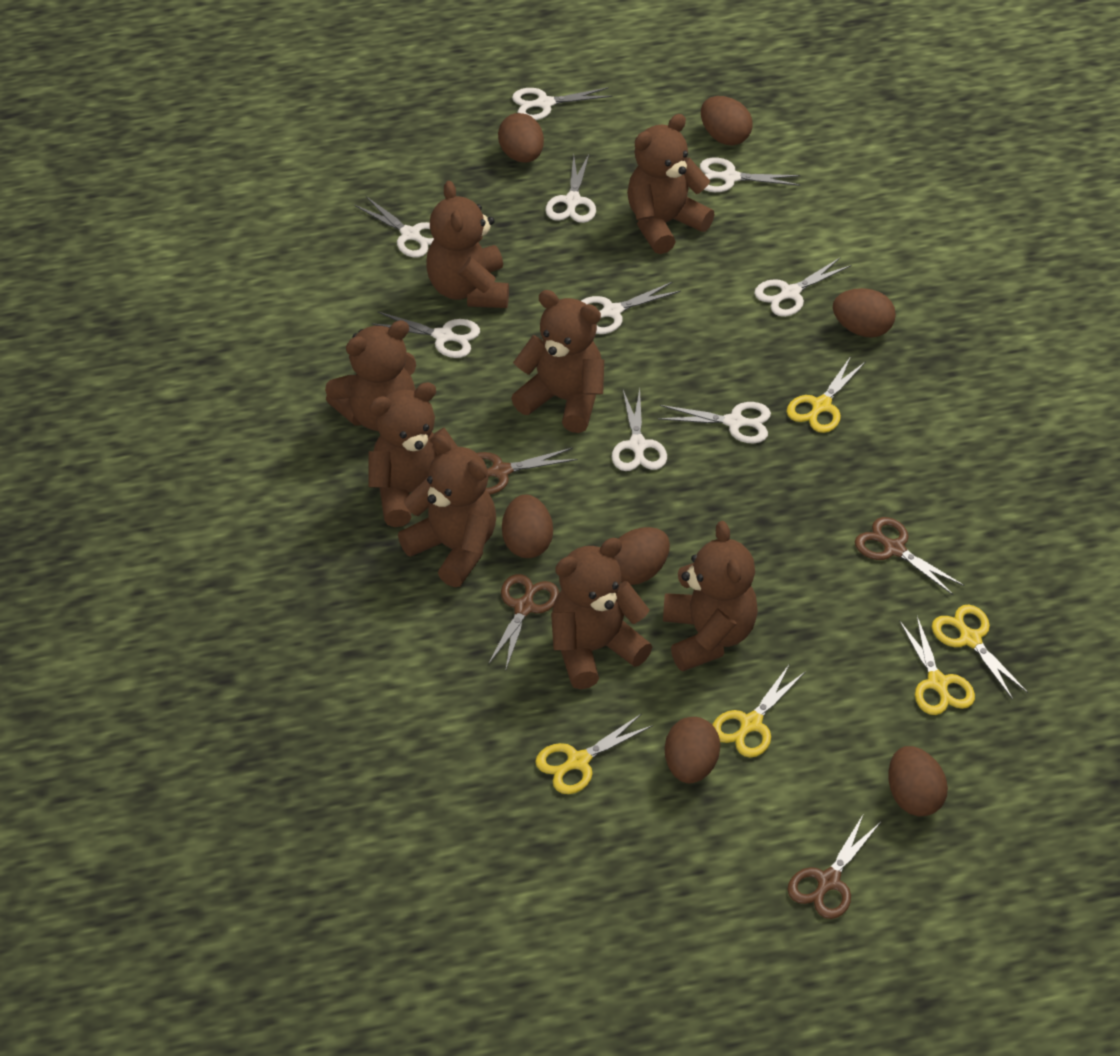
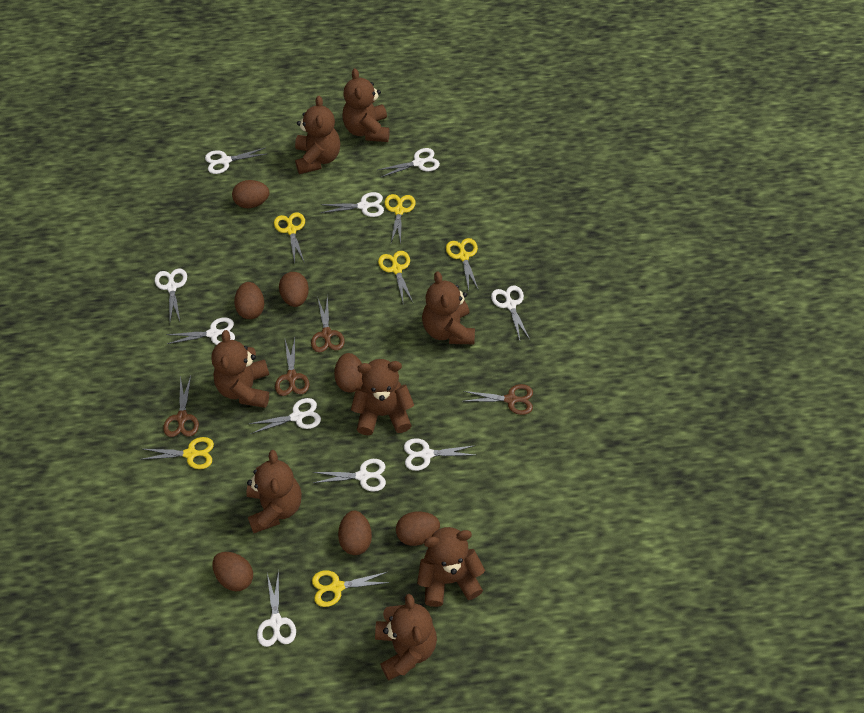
white scissors: 9 -> 10
yellow scissors: 5 -> 6

